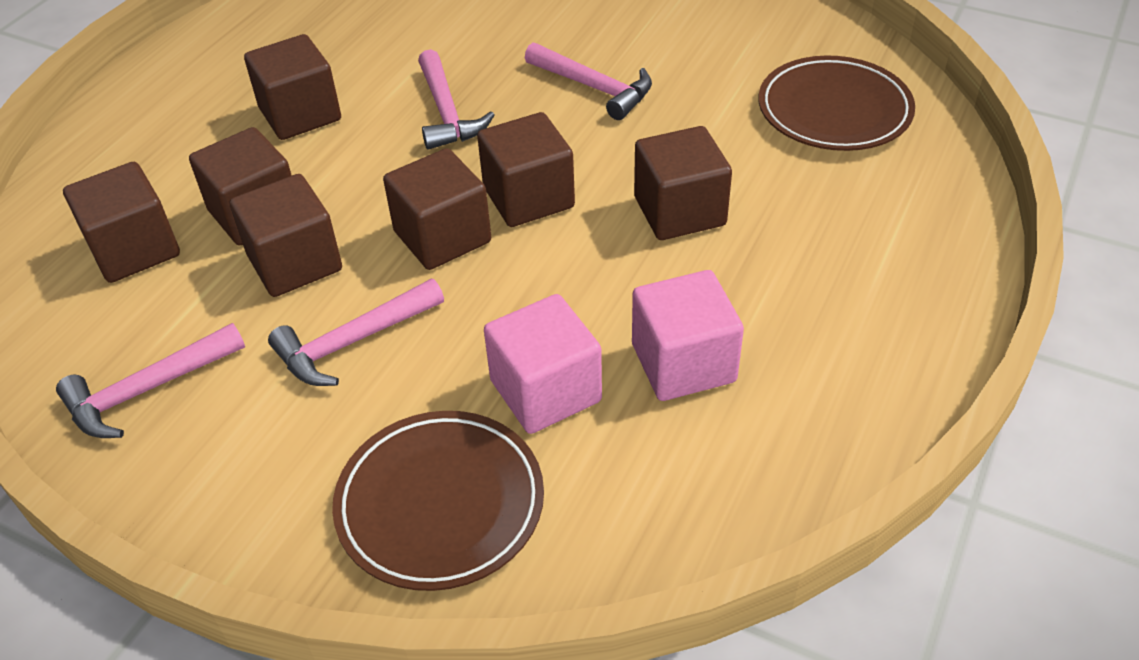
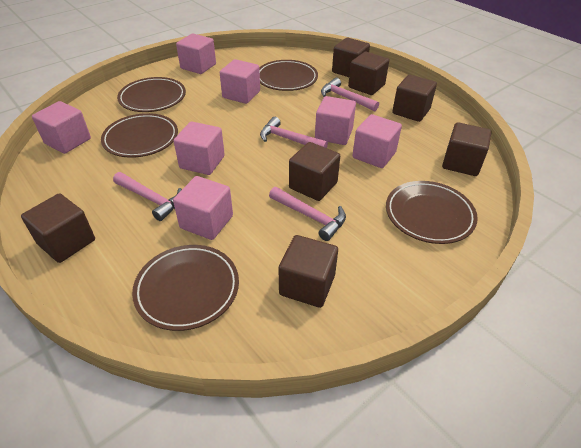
brown plate: 2 -> 5
pink cube: 2 -> 7

